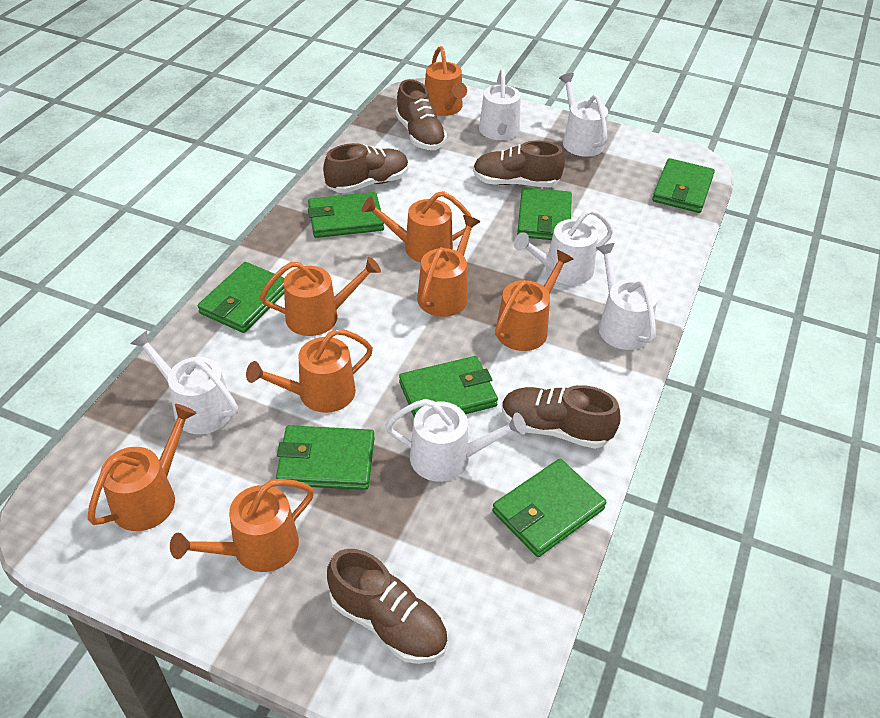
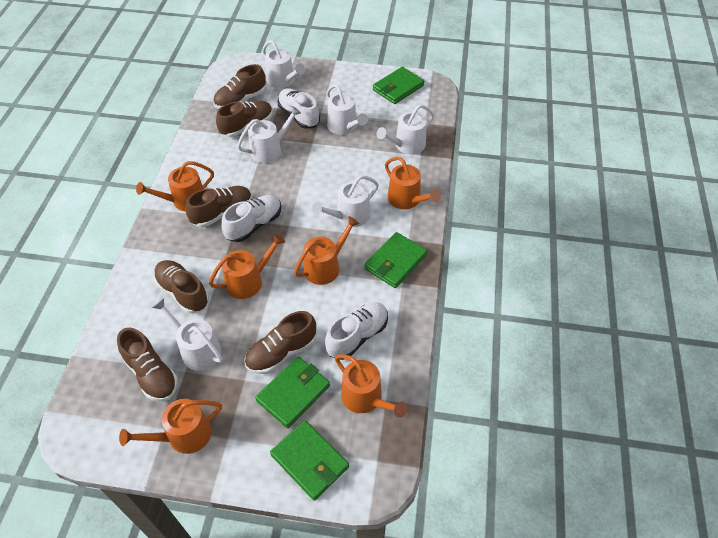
brown shoe: 5 -> 6
green wallet: 7 -> 4
orange watering can: 8 -> 6
white shoe: 0 -> 3

